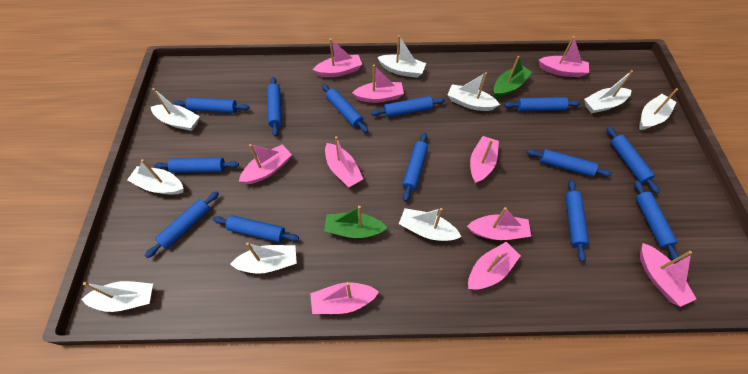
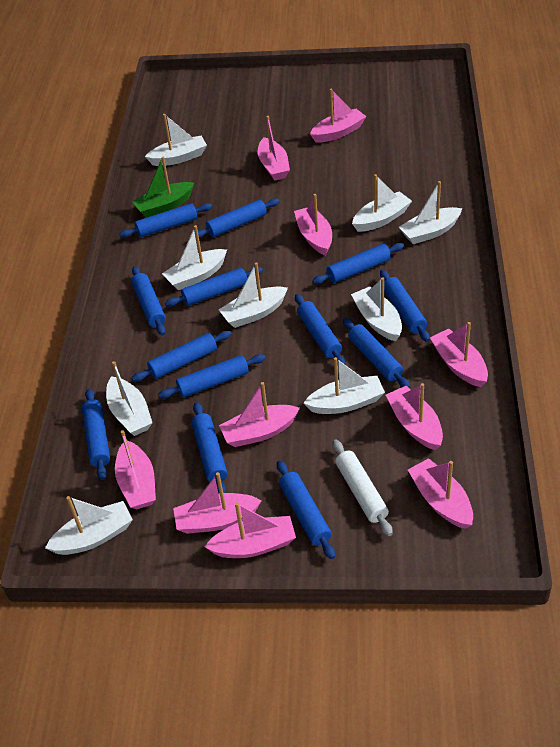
green boat: 2 -> 1
white rolling pin: 0 -> 1

